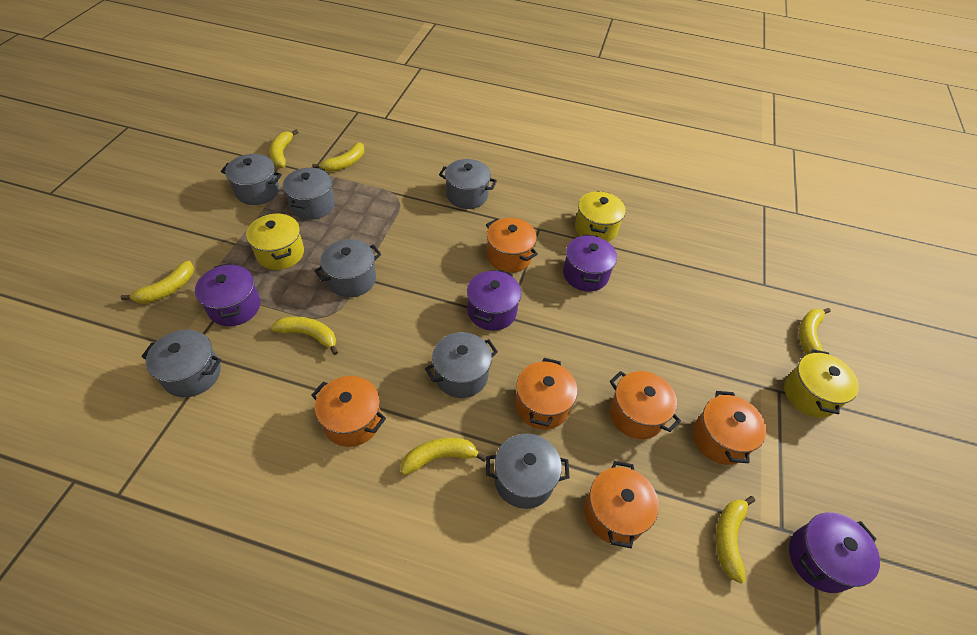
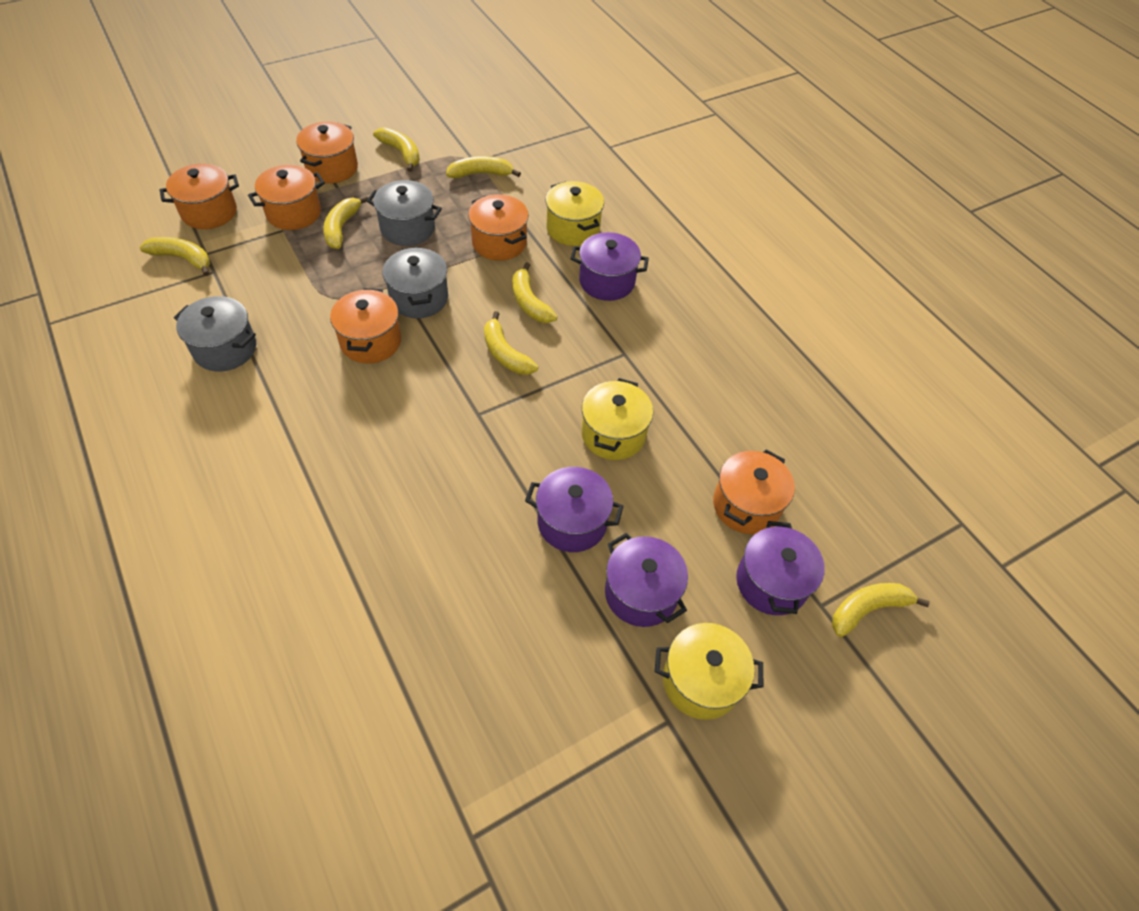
grey pot: 7 -> 3

